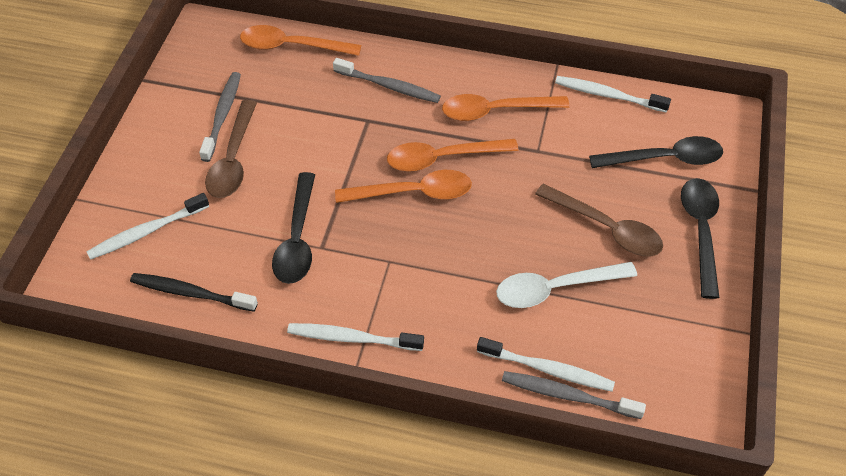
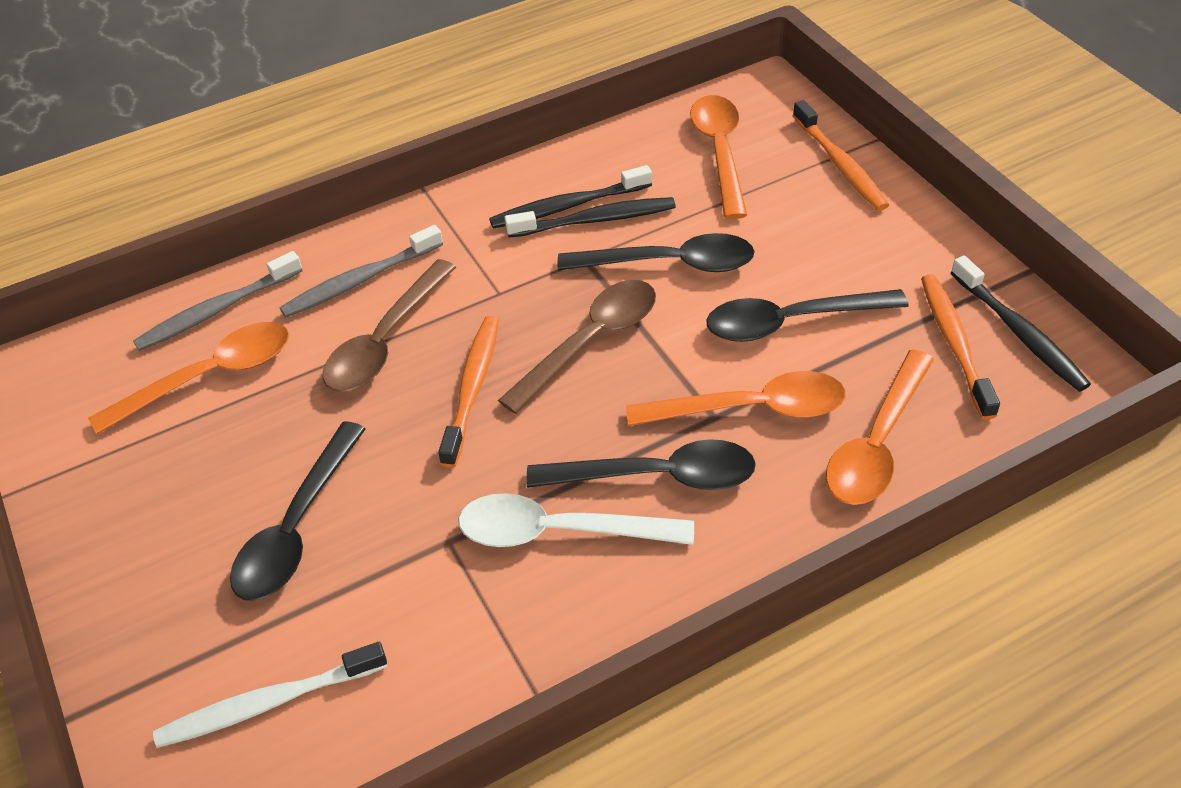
black spoon: 3 -> 4
black toothbrush: 1 -> 3
grey toothbrush: 3 -> 2
orange toothbrush: 0 -> 3
white toothbrush: 4 -> 1

